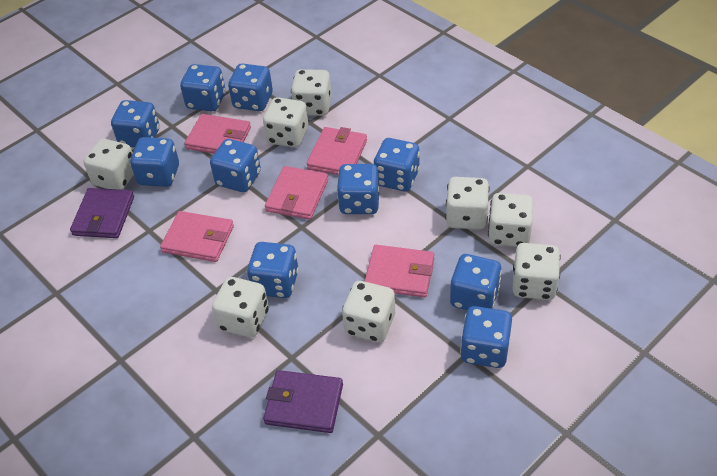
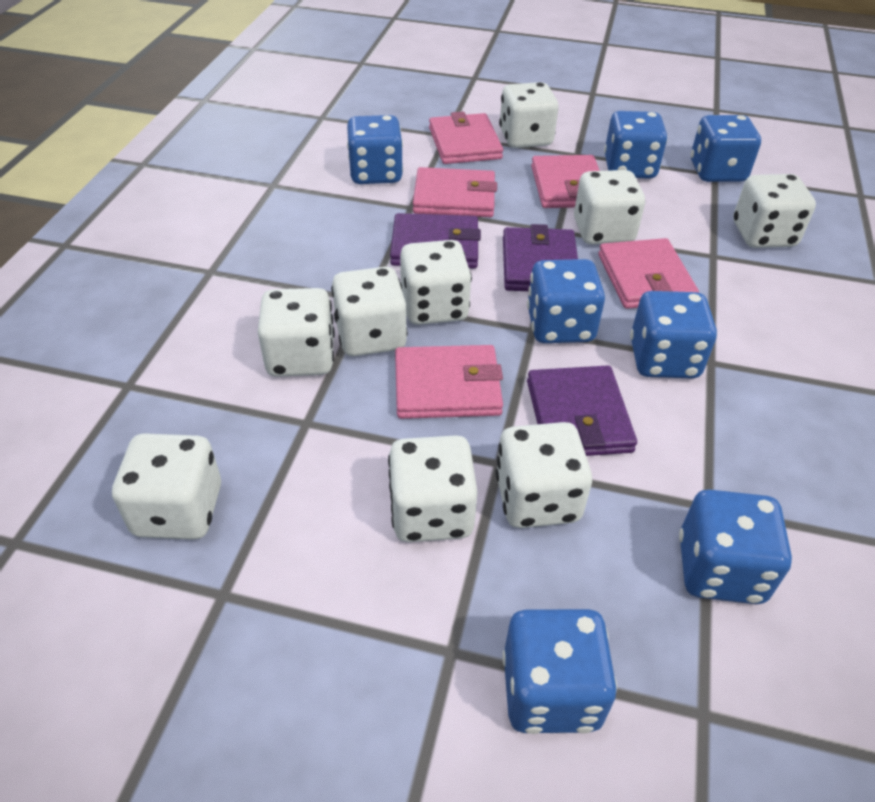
blue dice: 10 -> 7
purple wallet: 2 -> 3
white dice: 8 -> 9

